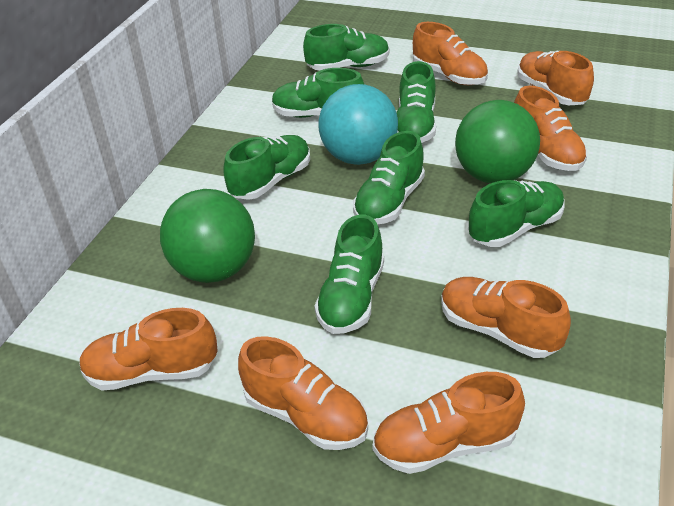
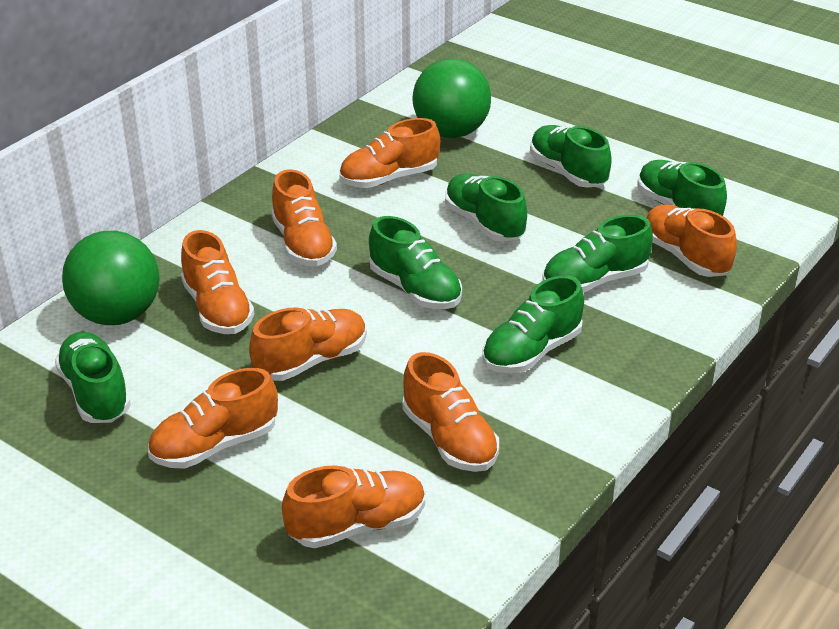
orange shoe: 7 -> 8
turquoise ball: 1 -> 0

